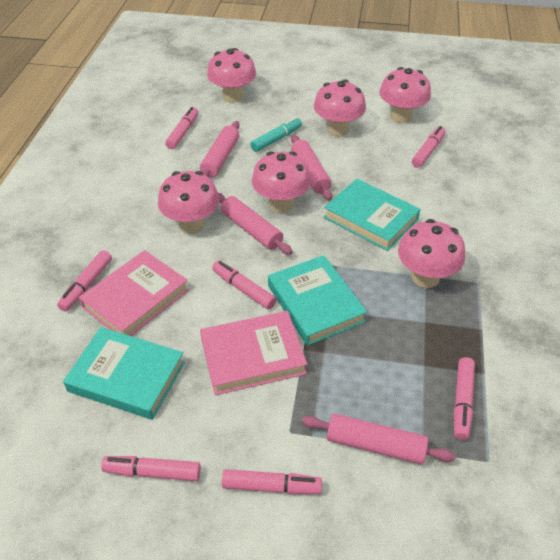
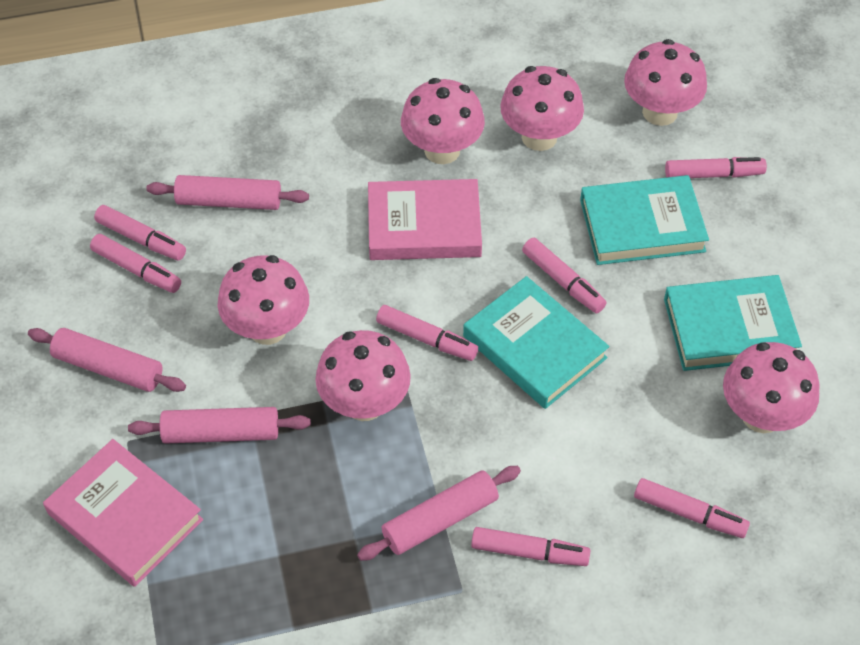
turquoise marker: 1 -> 0

